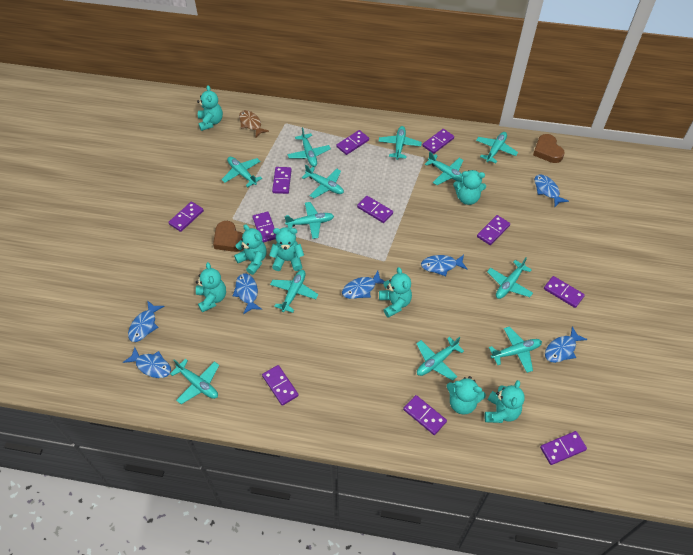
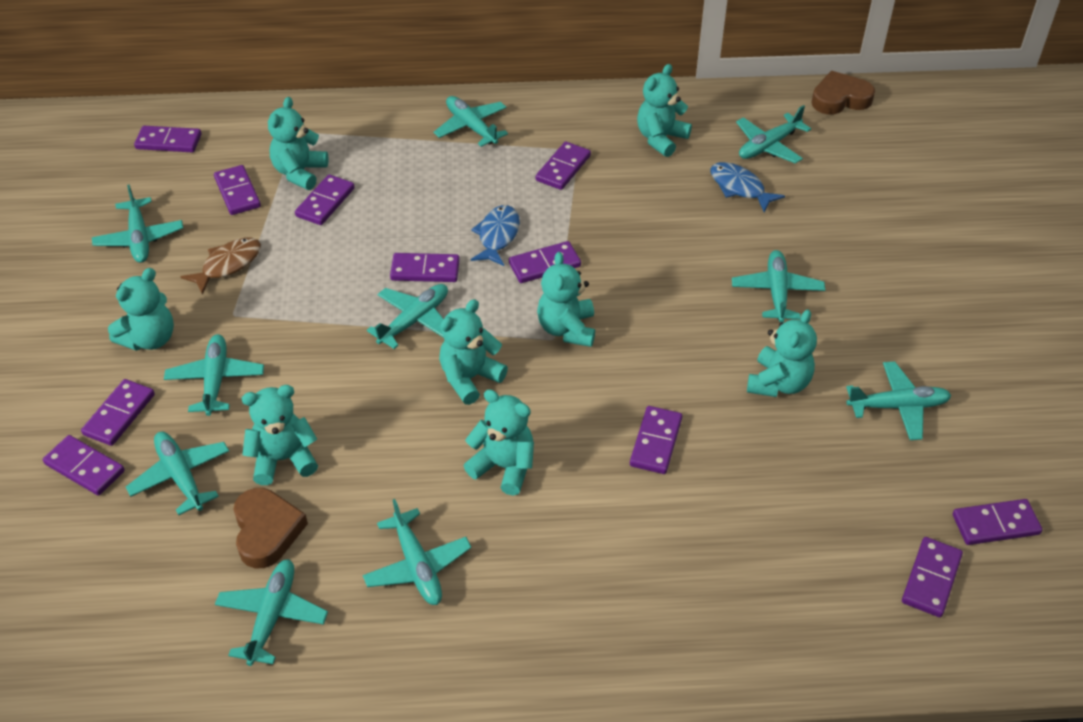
blue fish: 7 -> 2
turquoise plane: 12 -> 10

